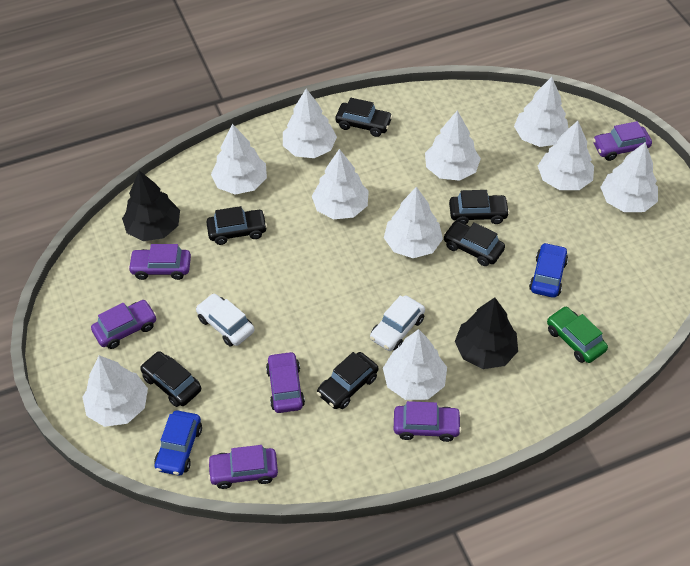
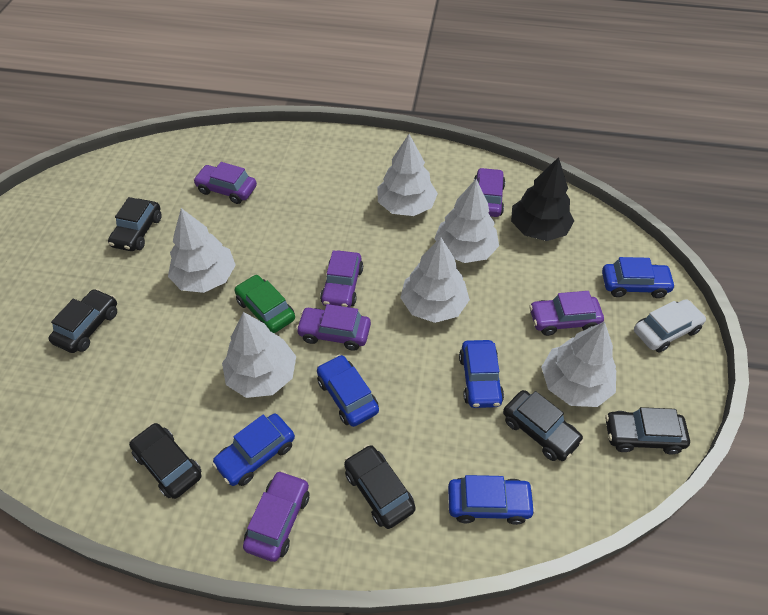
black tree: 2 -> 1
blue car: 2 -> 5
white car: 2 -> 1
white tree: 10 -> 6

